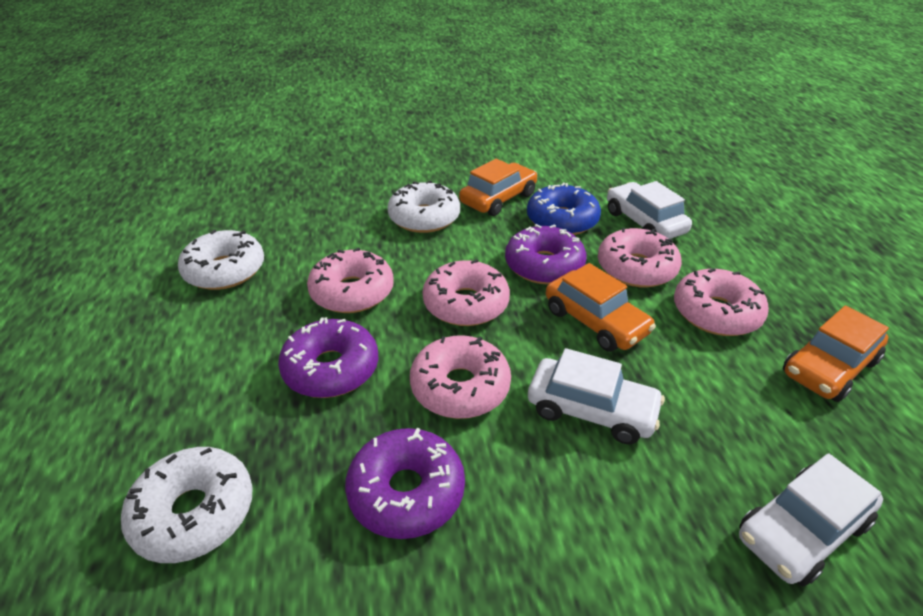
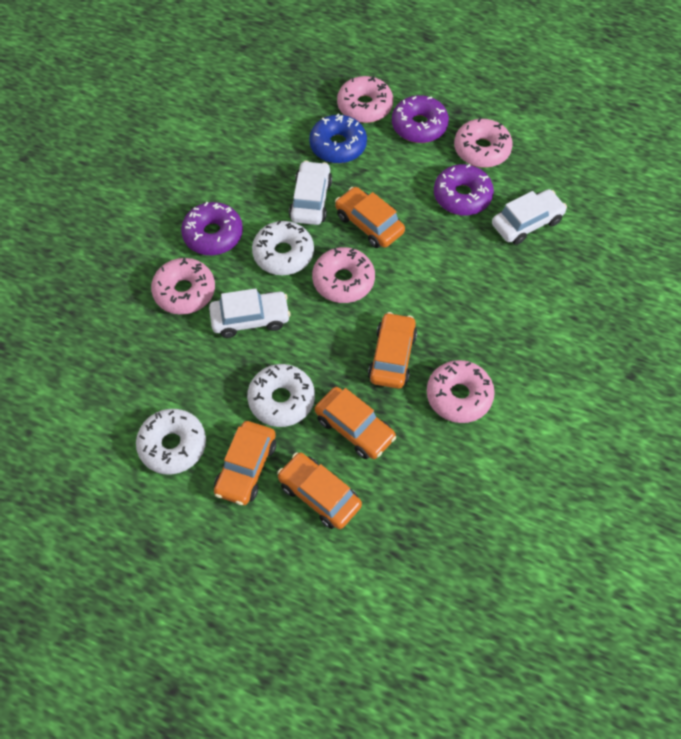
orange car: 3 -> 5

